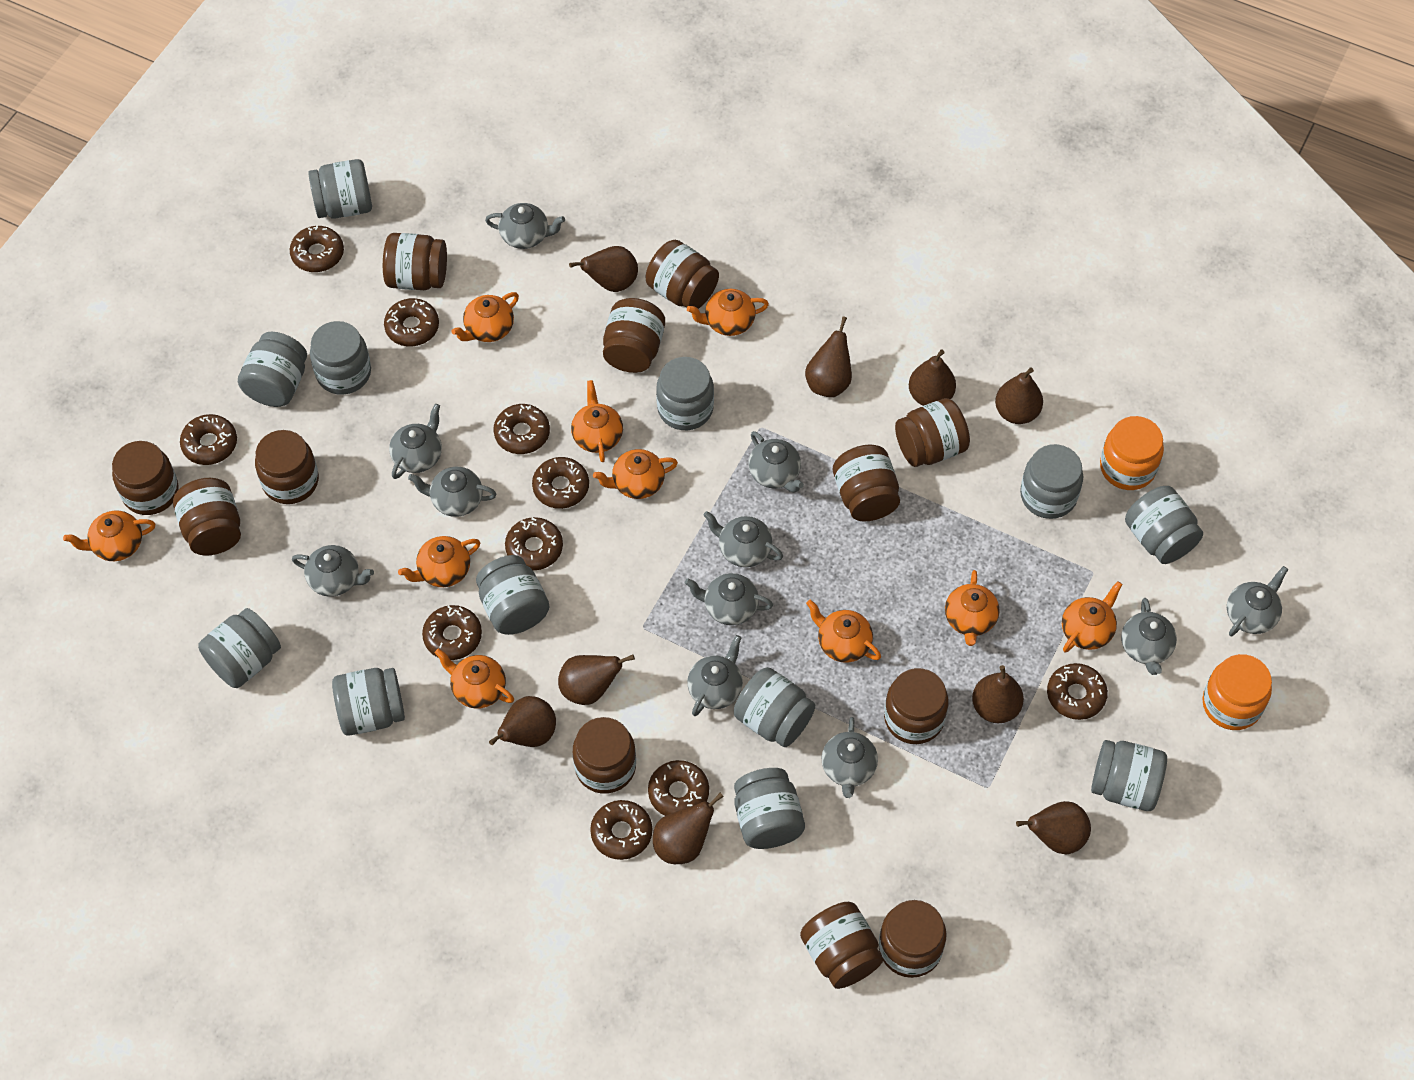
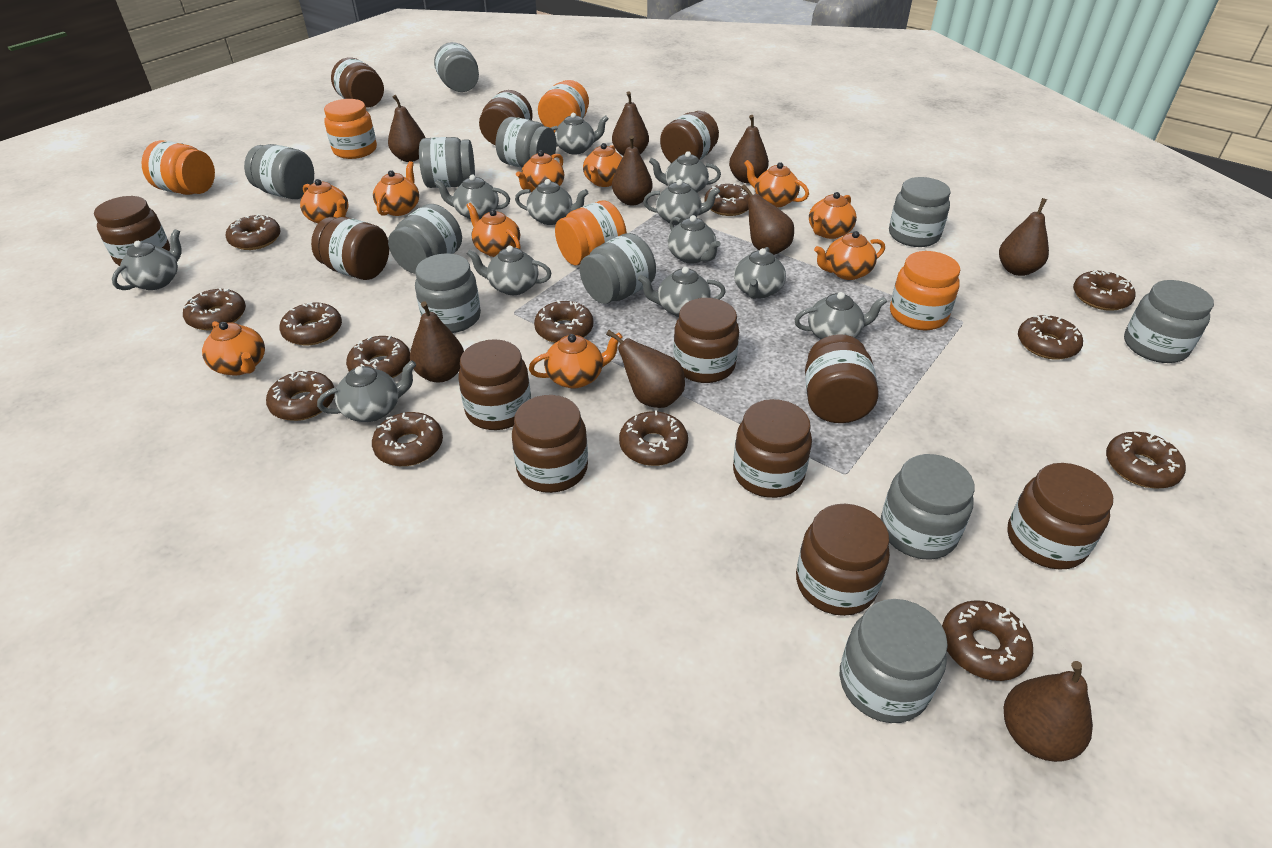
brown donut: 10 -> 13
grey jar: 12 -> 11
grey teapot: 11 -> 12
orange jar: 2 -> 5

